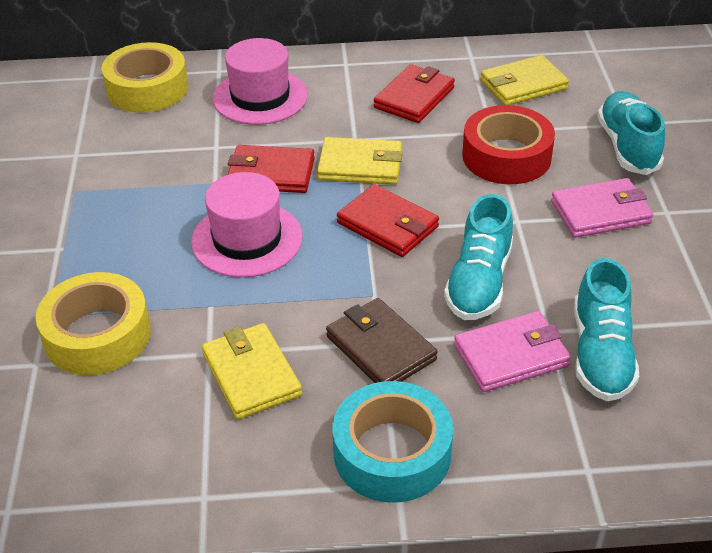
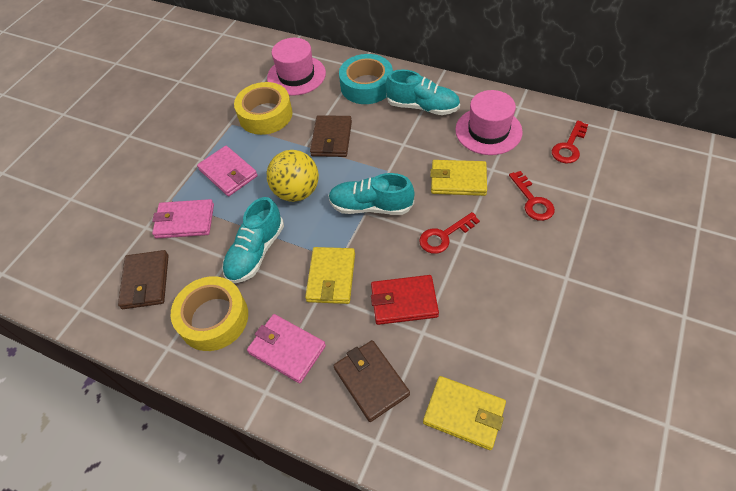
brown wallet: 1 -> 3
pink wallet: 2 -> 3
red key: 0 -> 3
red tape: 1 -> 0
red wallet: 3 -> 1
yellow ball: 0 -> 1

